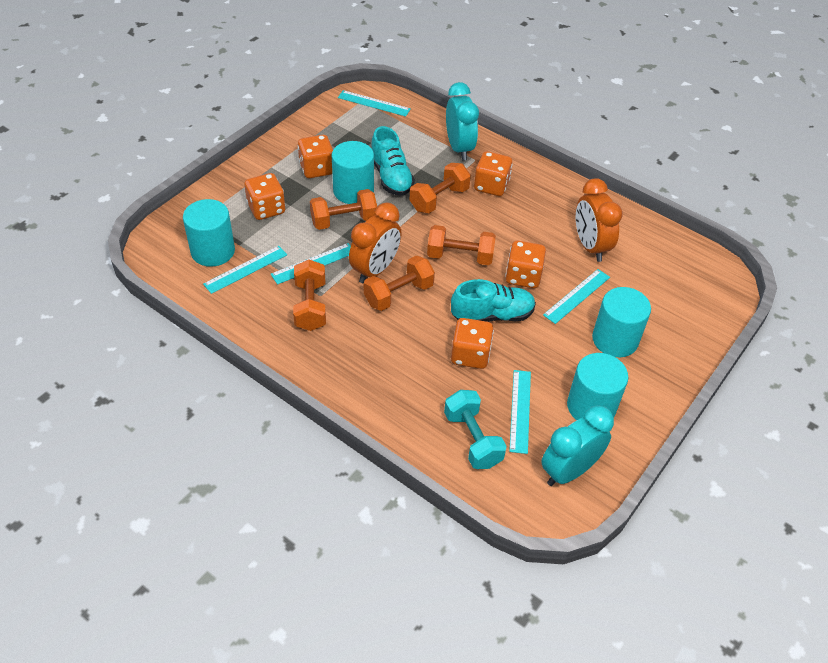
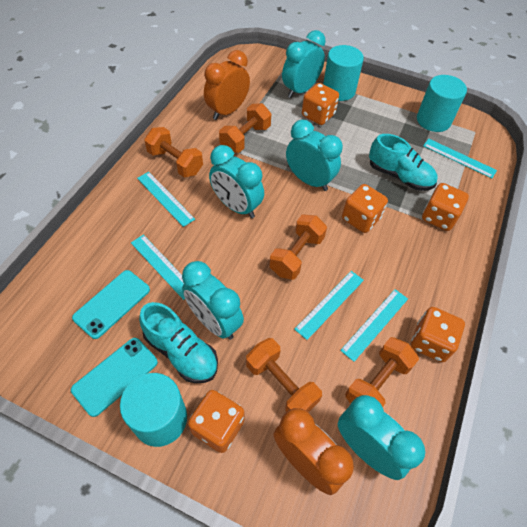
turquoise clock: 2 -> 5
turquoise cylinder: 4 -> 3
turquoise dumbbell: 1 -> 0
turquoise phone: 0 -> 2

